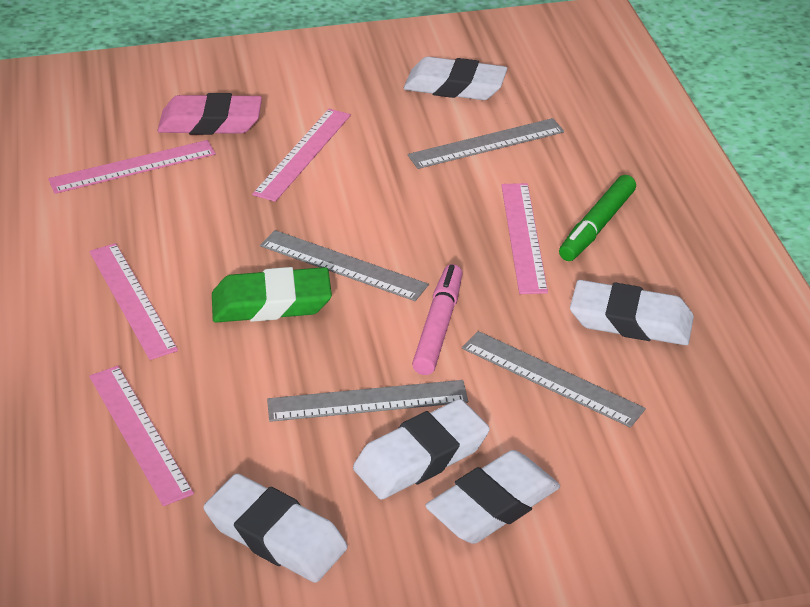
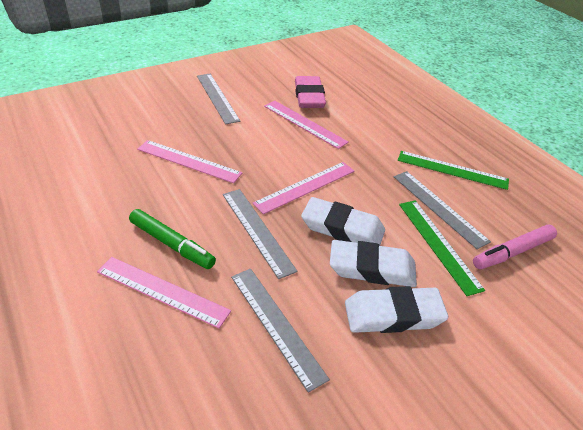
green eraser: 1 -> 0
green ruler: 0 -> 2
pink ruler: 5 -> 4
white eraser: 5 -> 3

